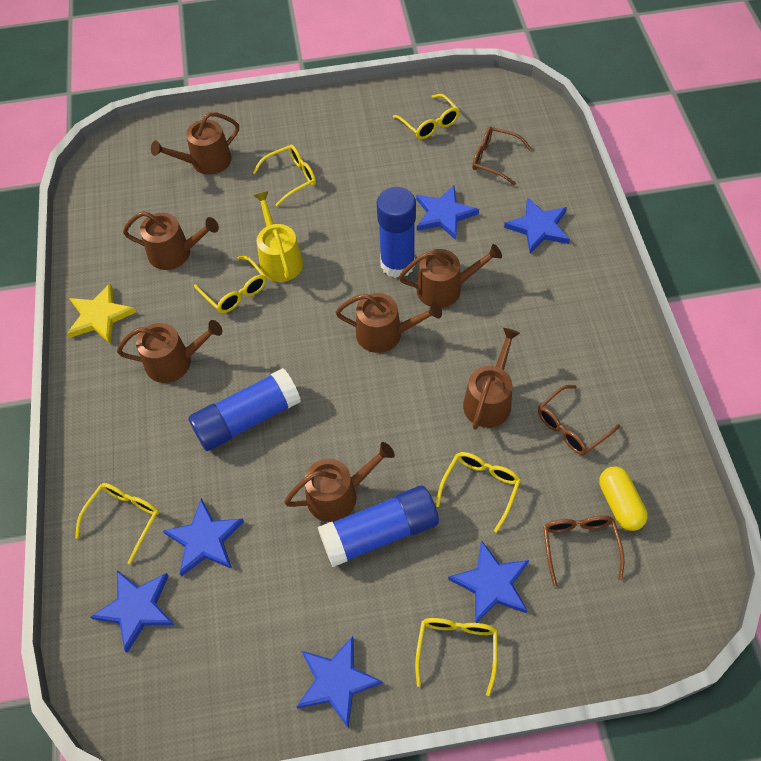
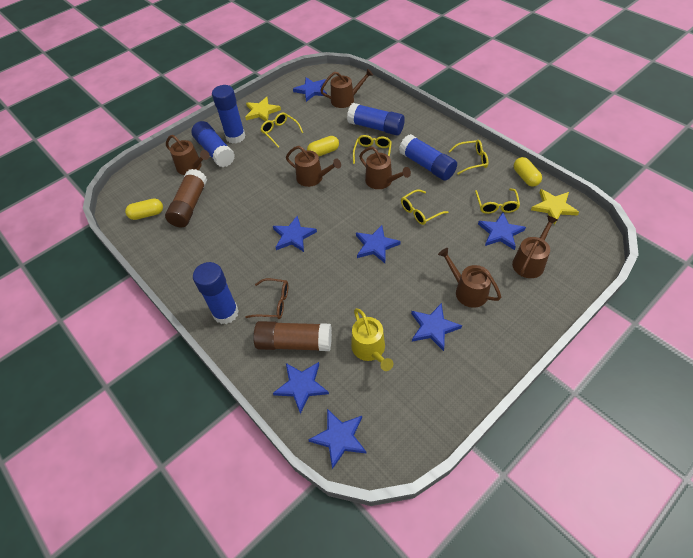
blue glue stick: 3 -> 5
blue star: 6 -> 7
brown glasses: 3 -> 1
brown glue stick: 0 -> 2
brown watering can: 7 -> 6
yellow capsule: 1 -> 3
yellow glasses: 6 -> 5
yellow star: 1 -> 2

